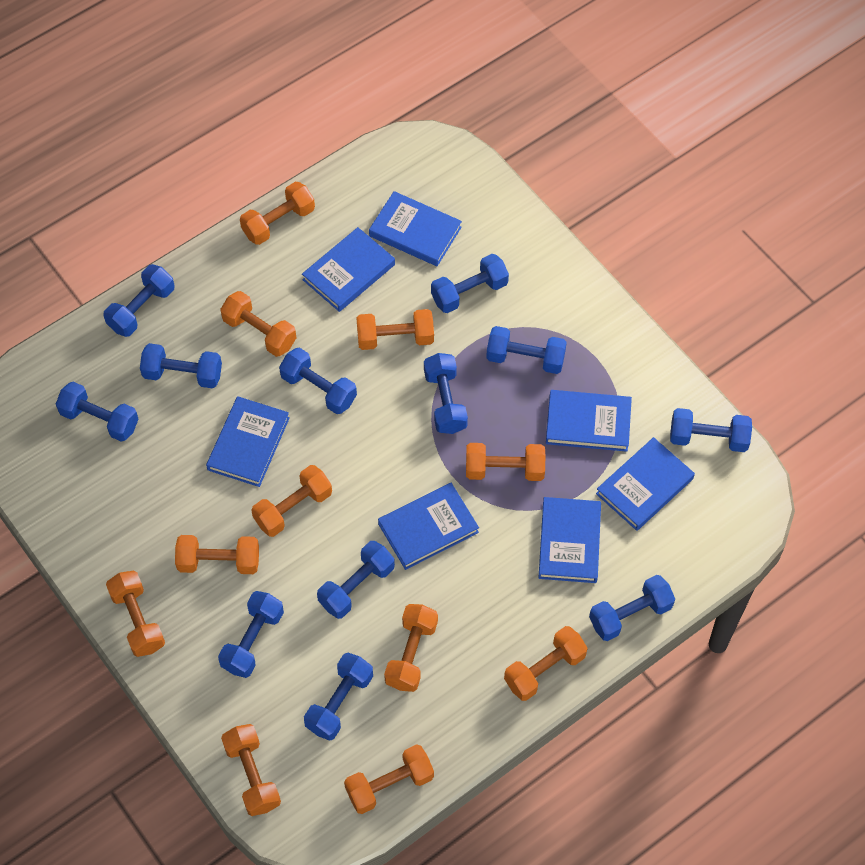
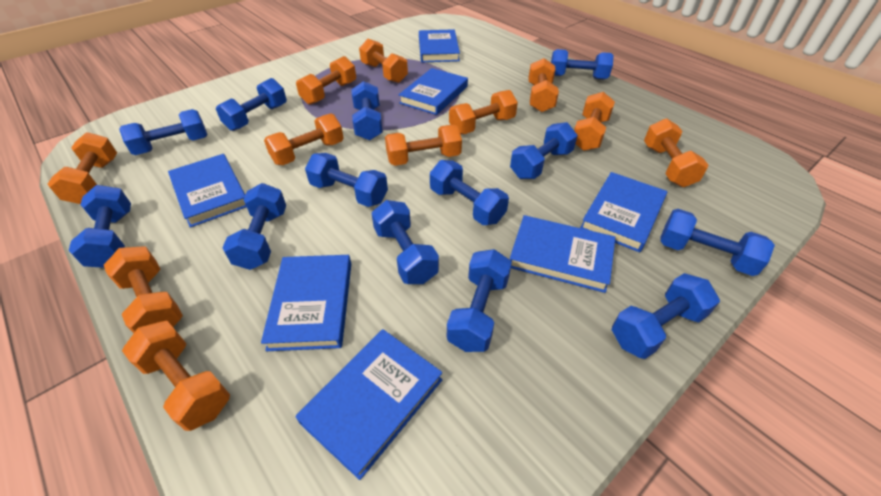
blue dumbbell: 12 -> 13

